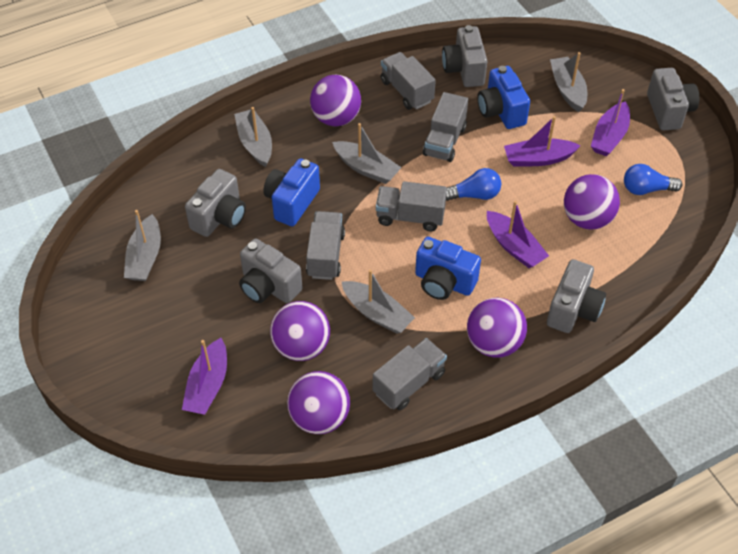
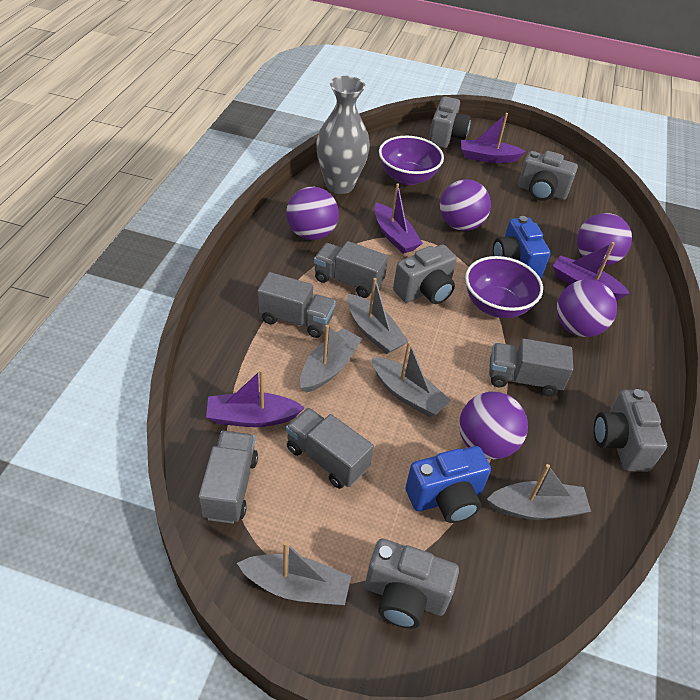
blue camera: 3 -> 2
blue light bulb: 2 -> 0
grey vase: 0 -> 1
purple bowl: 0 -> 2

